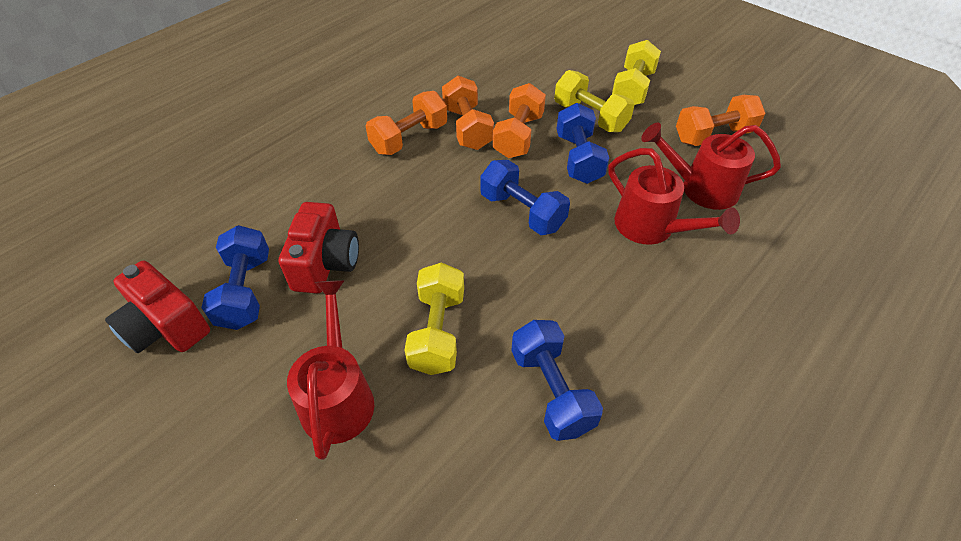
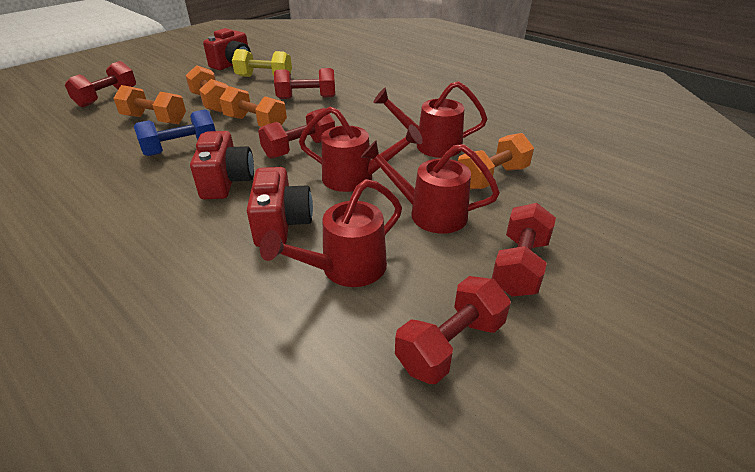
blue dumbbell: 4 -> 1
red camera: 2 -> 3
red dumbbell: 0 -> 5
red watering can: 3 -> 4
yellow dumbbell: 3 -> 1

